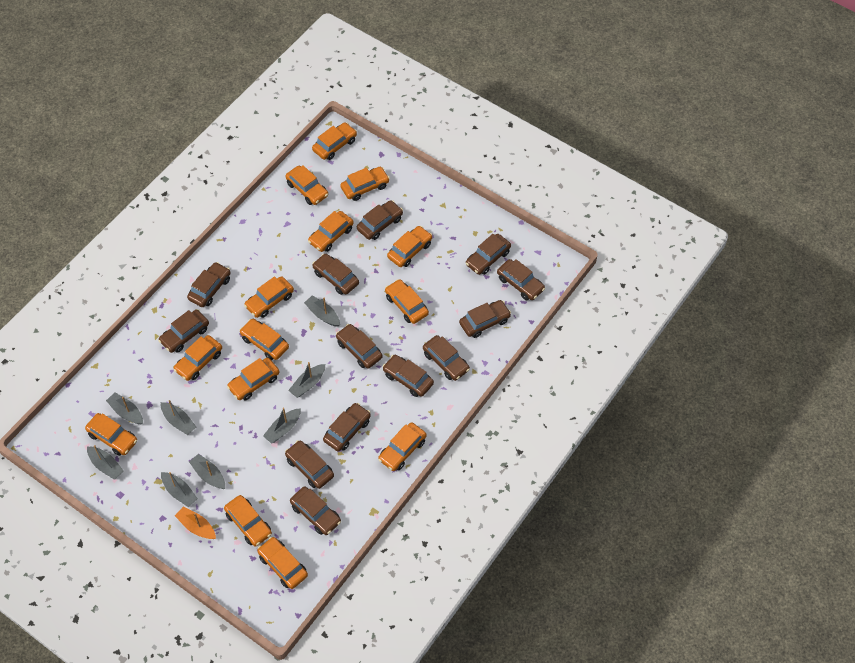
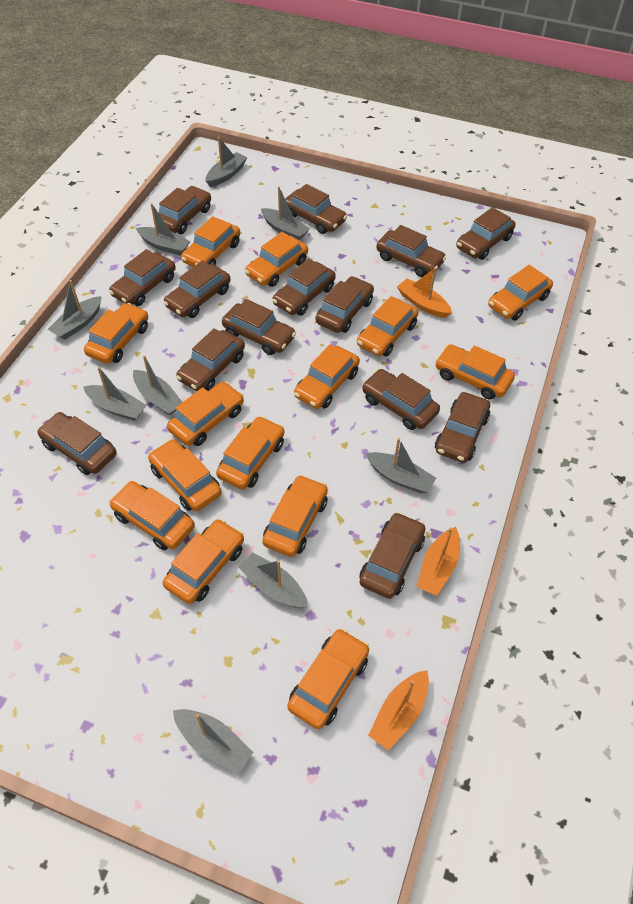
brown car: 13 -> 14
grey boat: 8 -> 9
orange boat: 1 -> 3

